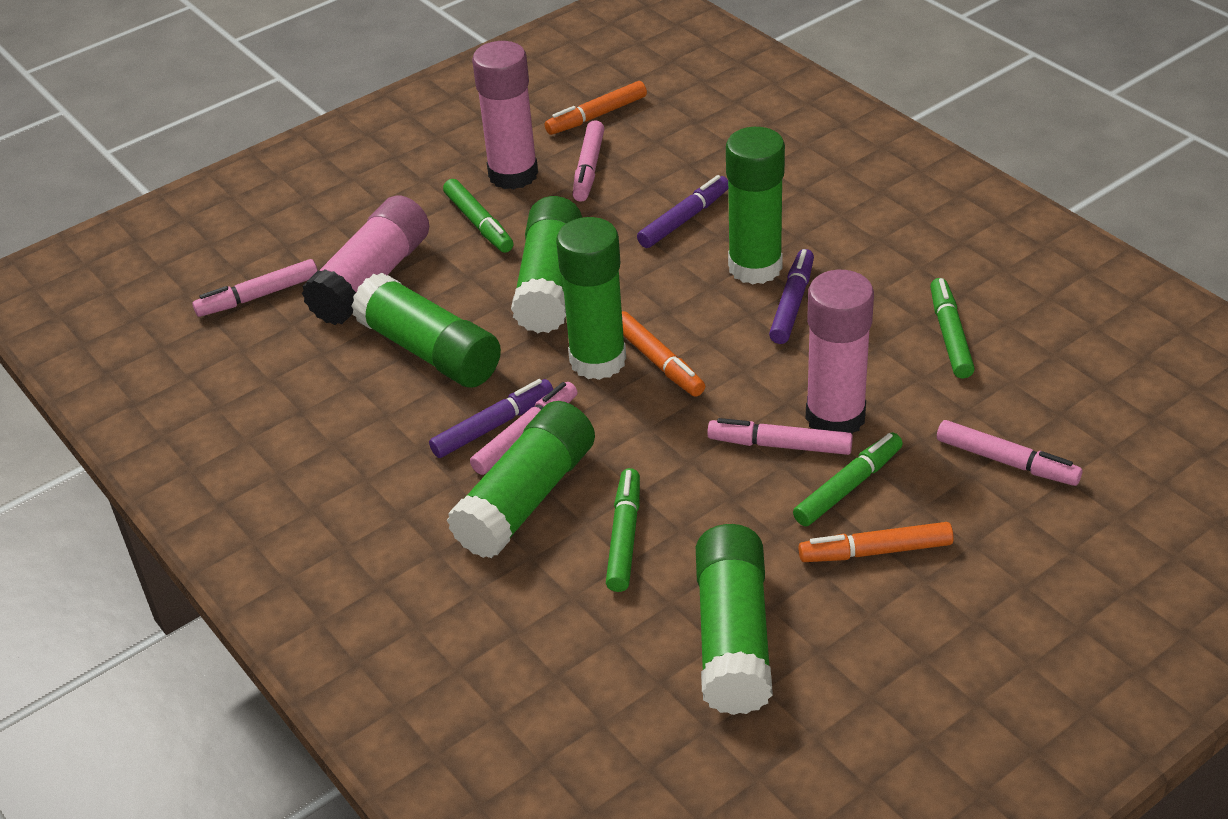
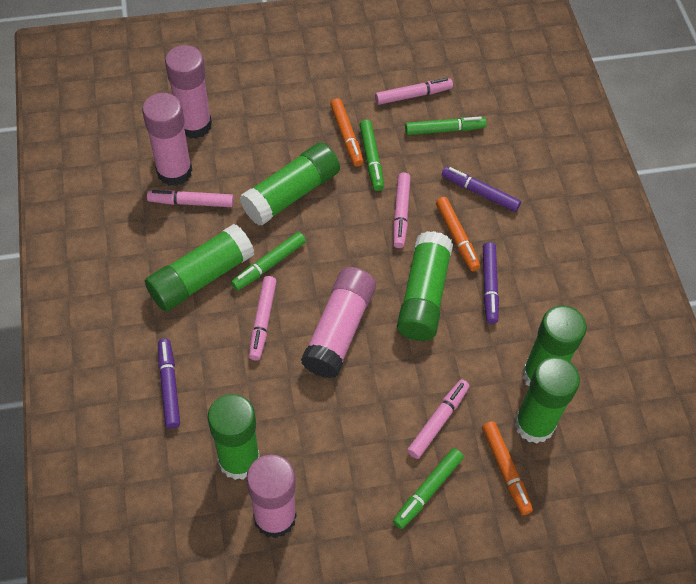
pink glue stick: 3 -> 4

